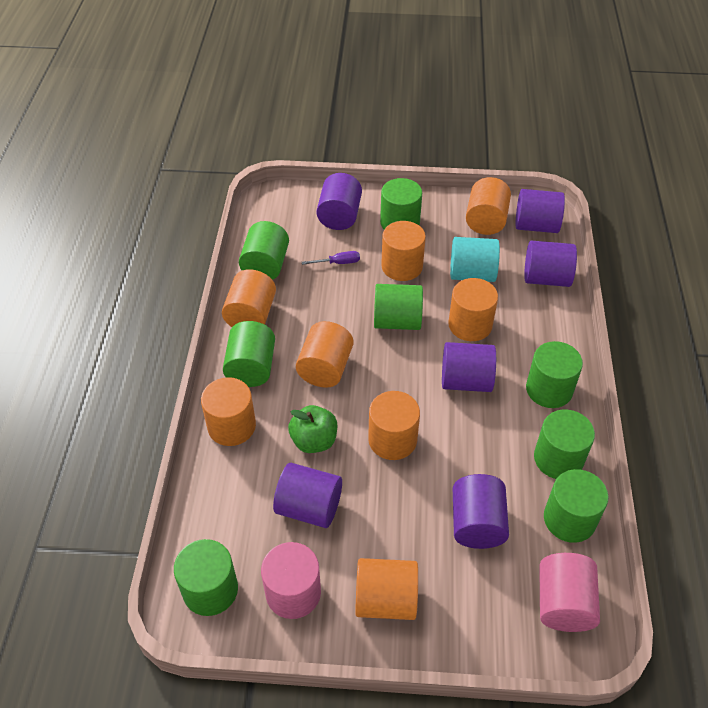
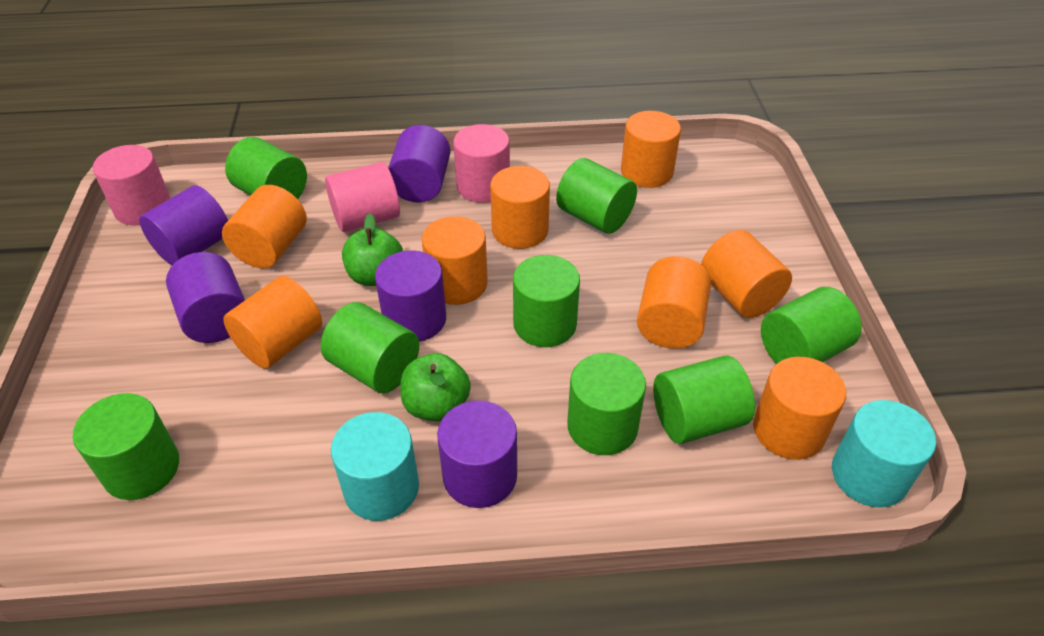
green apple: 1 -> 2
pink cylinder: 2 -> 3
purple cylinder: 6 -> 5
purple screwdriver: 1 -> 0
turquoise cylinder: 1 -> 2

